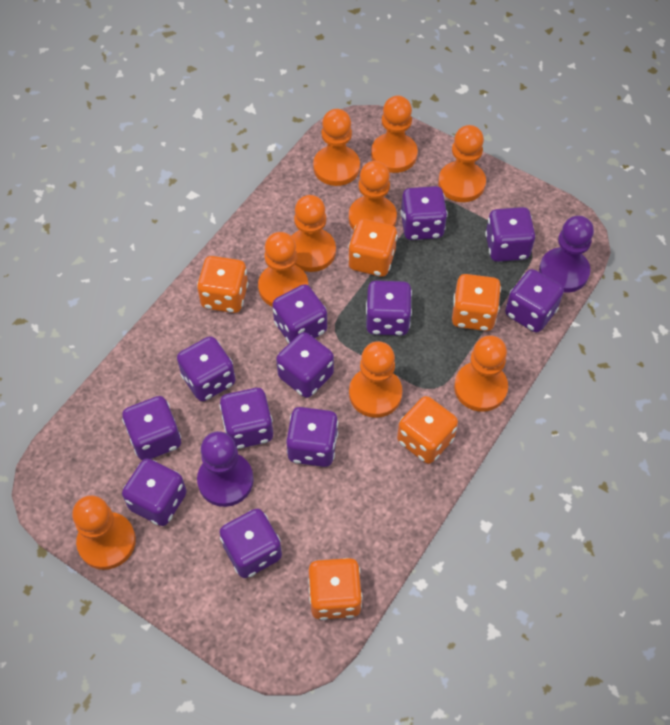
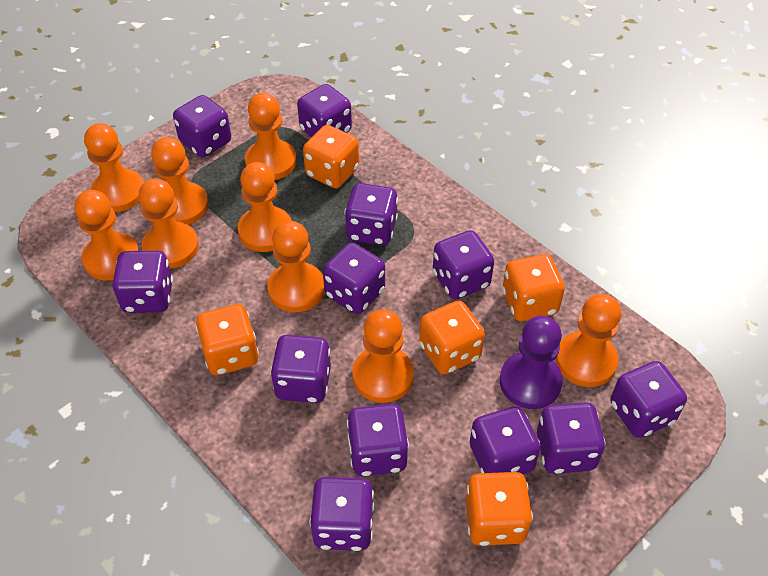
purple pawn: 2 -> 1

